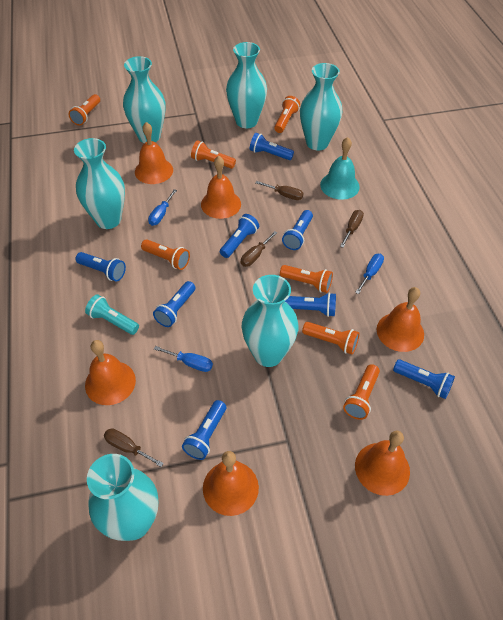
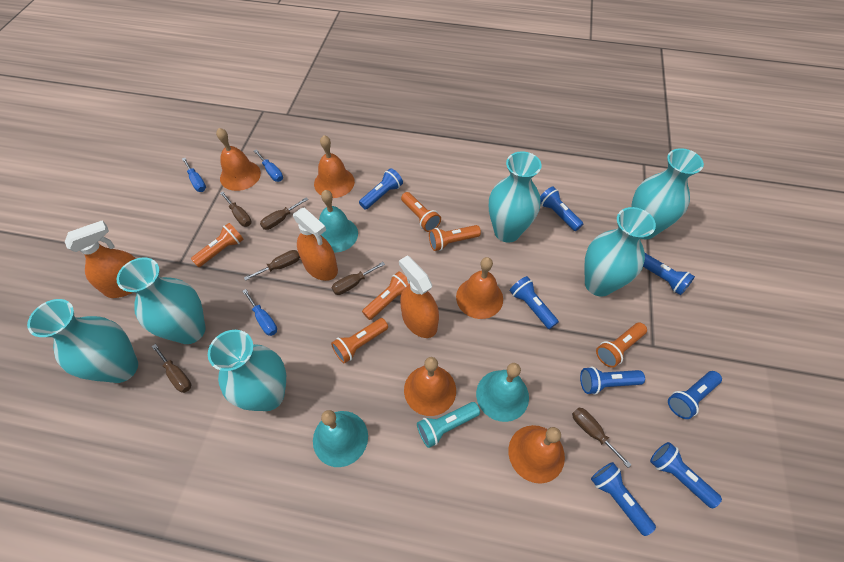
brown screwdriver: 4 -> 6
orange bell: 6 -> 5
orange flashlight: 7 -> 6
orange spray bottle: 0 -> 3
turquoise bell: 1 -> 3

